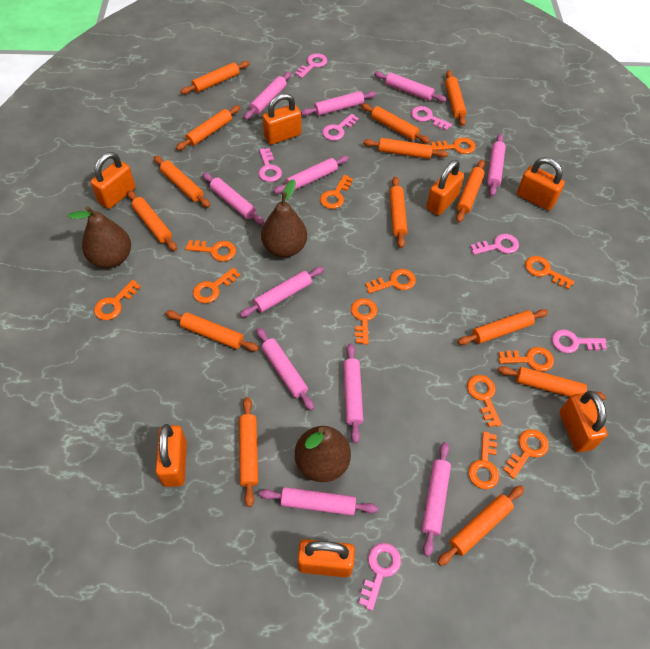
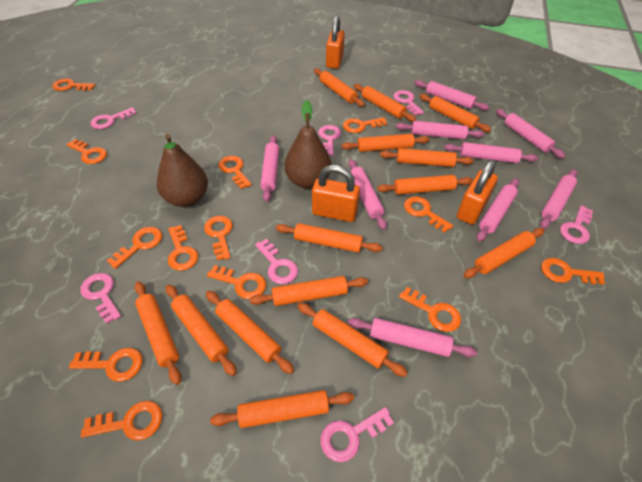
brown pear: 3 -> 2
orange key: 12 -> 13
orange padlock: 7 -> 3
pink rolling pin: 11 -> 9

